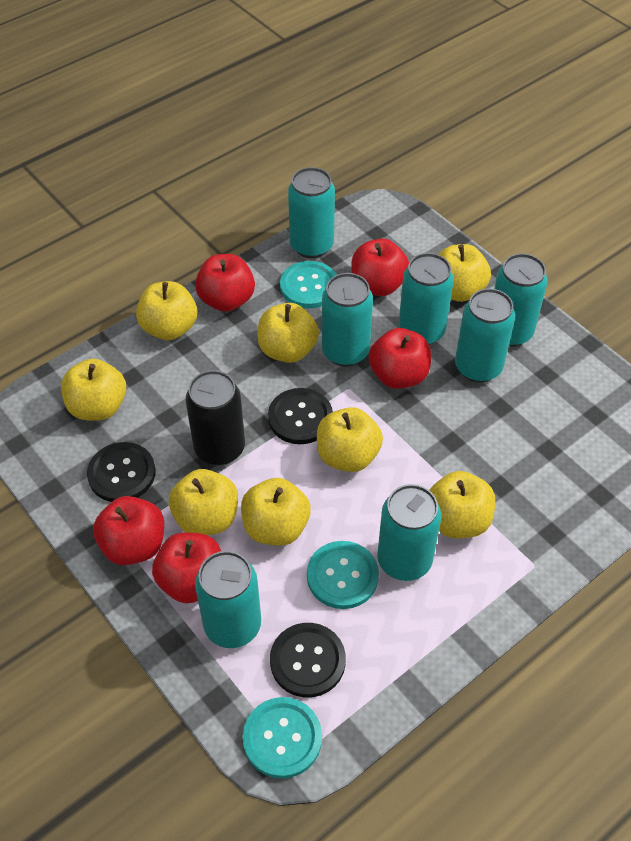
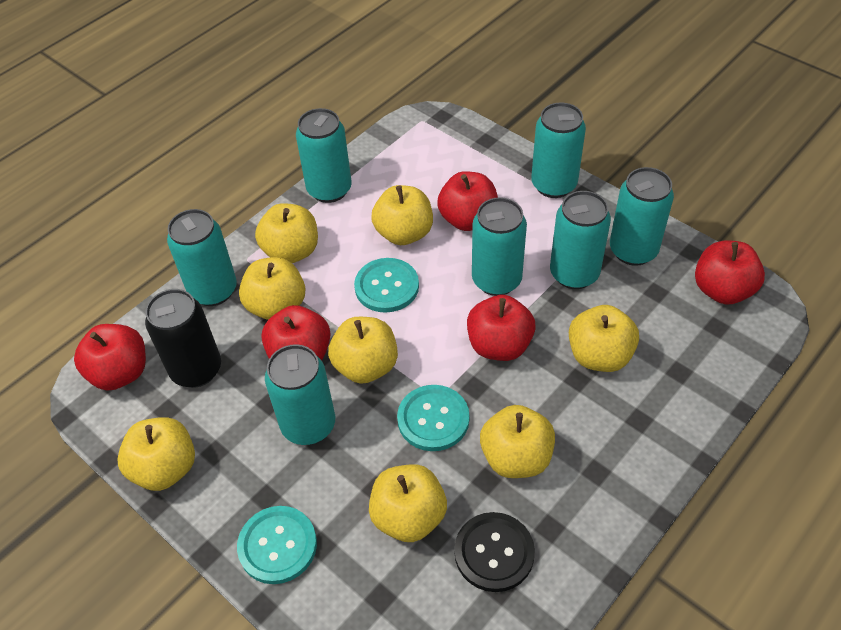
black button: 3 -> 1

